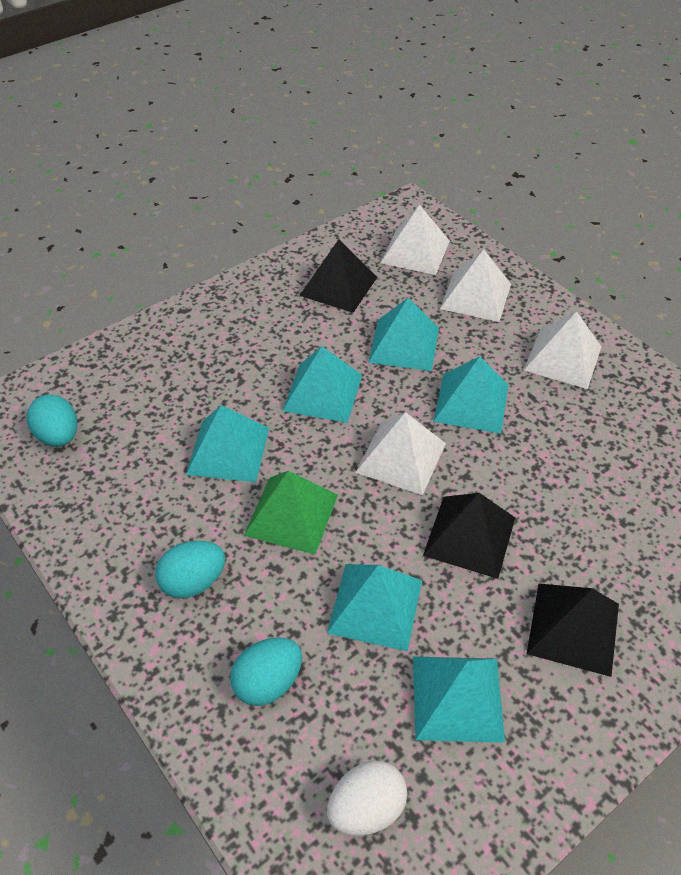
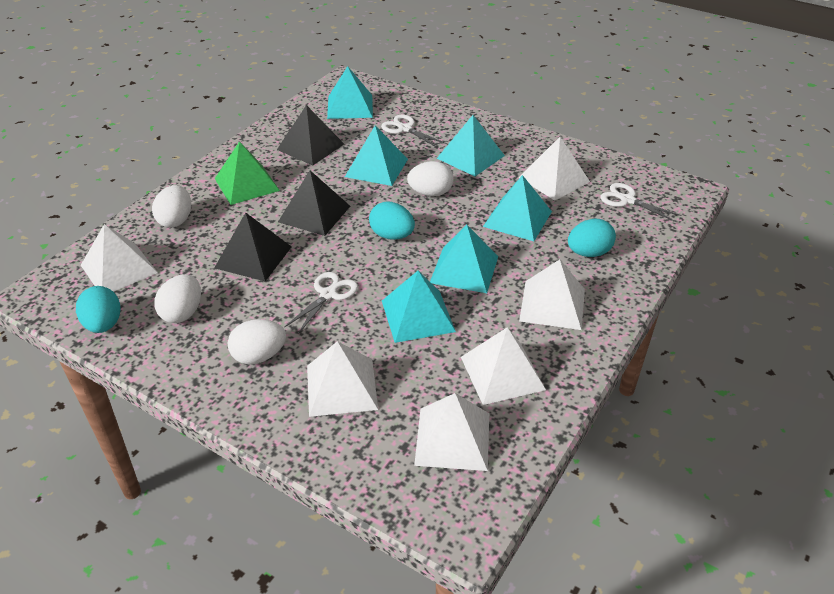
white egg: 1 -> 4
white pyramid: 4 -> 6
white scissors: 0 -> 3

